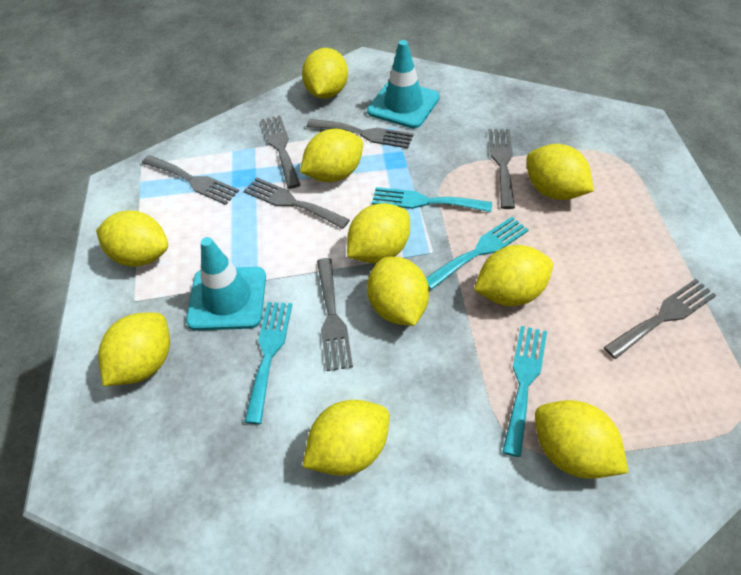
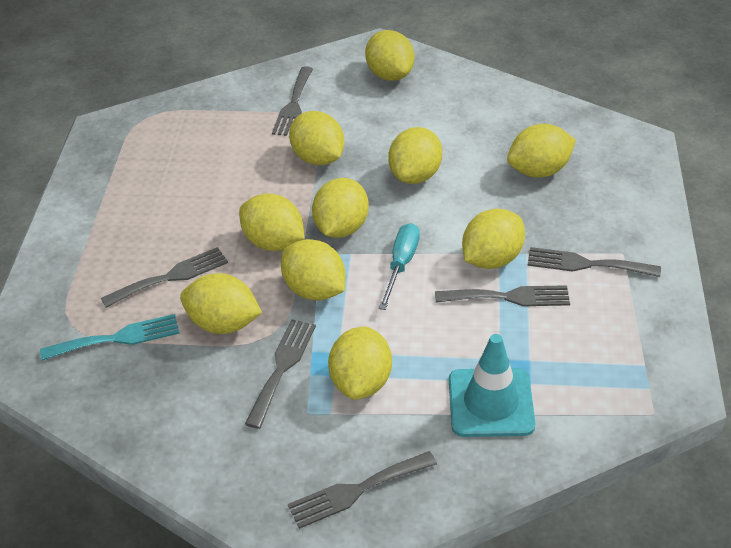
grey fork: 7 -> 6
turquoise fork: 4 -> 1
turquoise screwdriver: 0 -> 1
turquoise traffic cone: 2 -> 1

